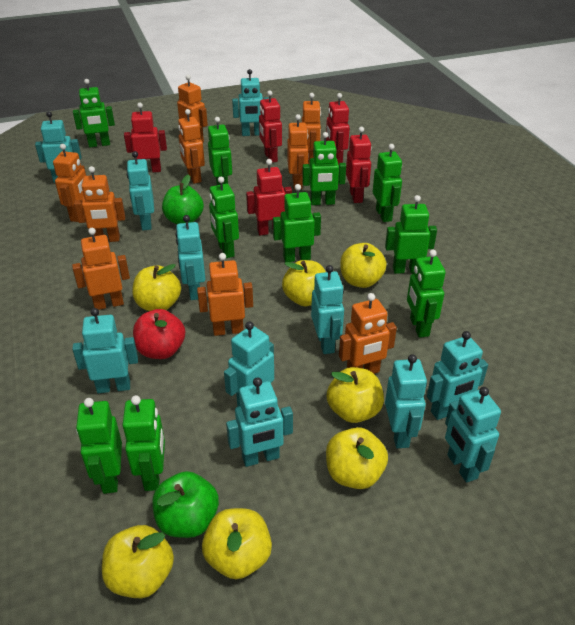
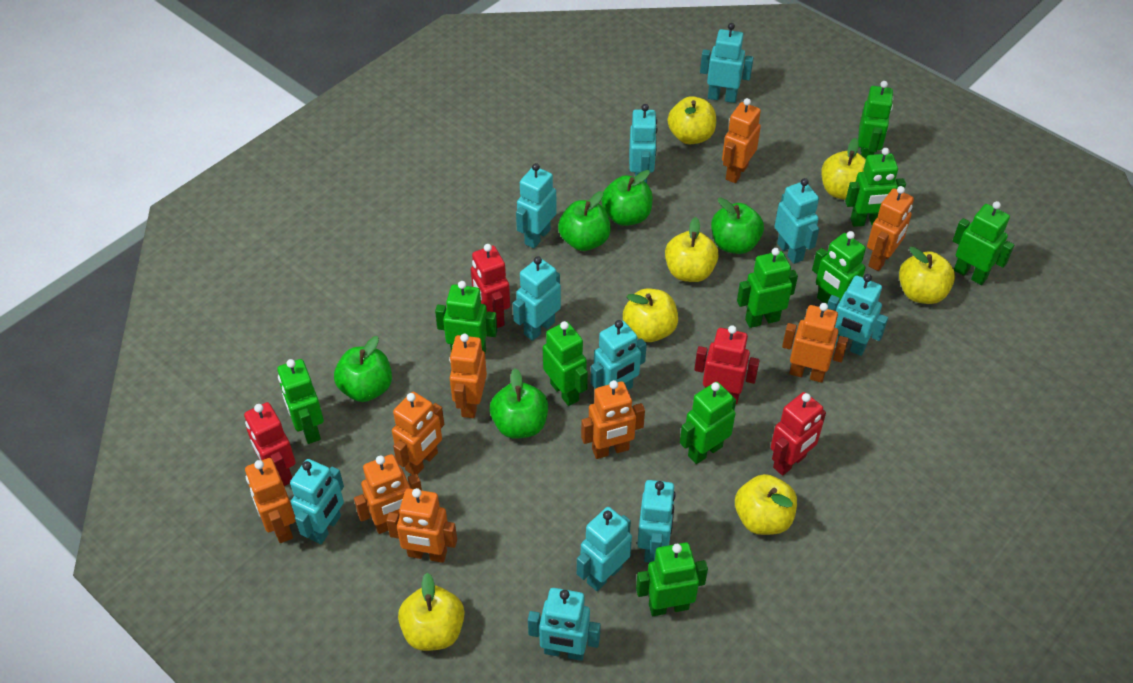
green apple: 2 -> 5
red apple: 1 -> 0
red robot: 5 -> 4

